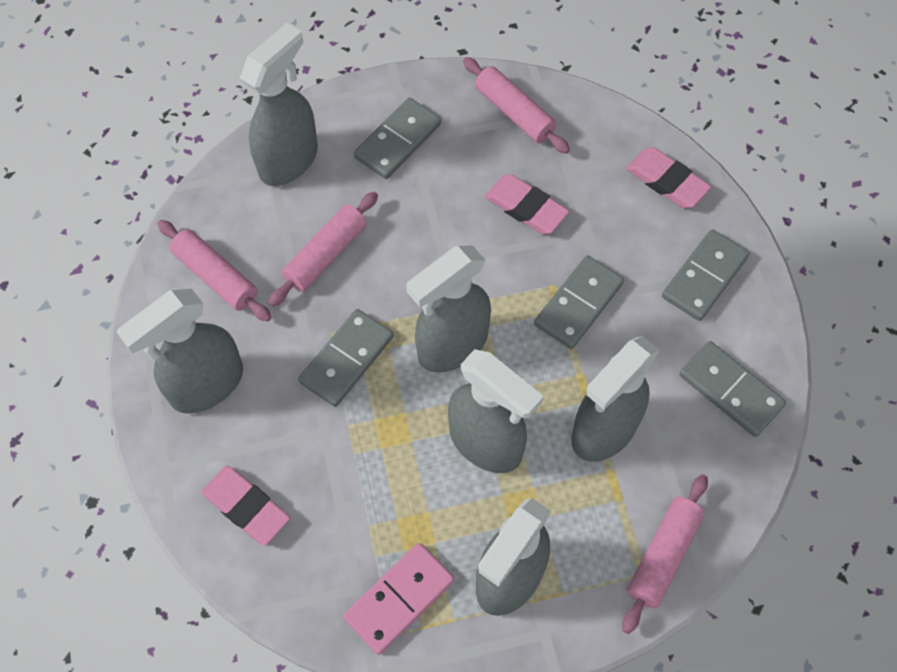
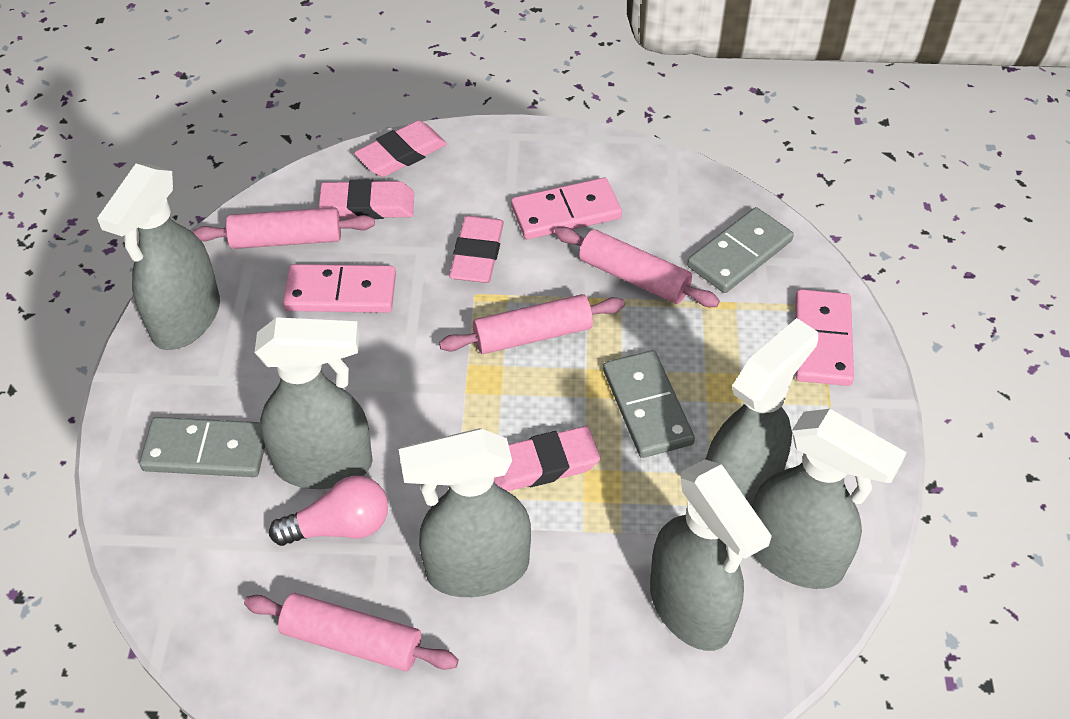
grey domino: 5 -> 3
pink domino: 1 -> 3
pink eraser: 3 -> 4
pink light bulb: 0 -> 1

